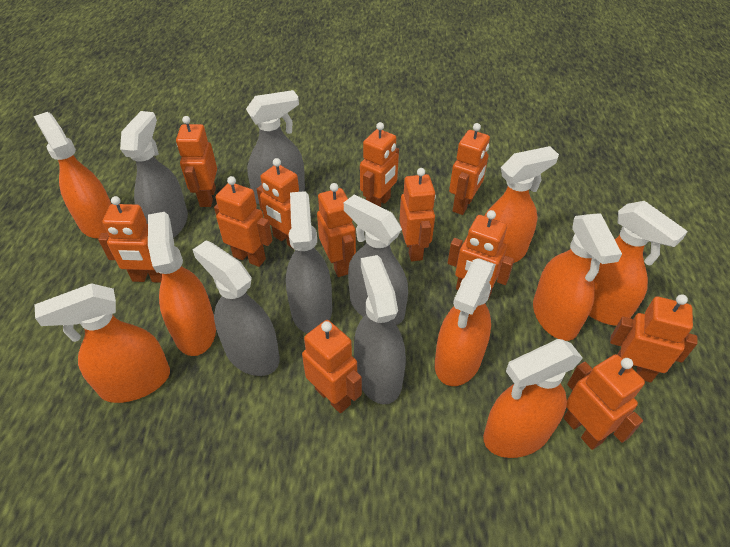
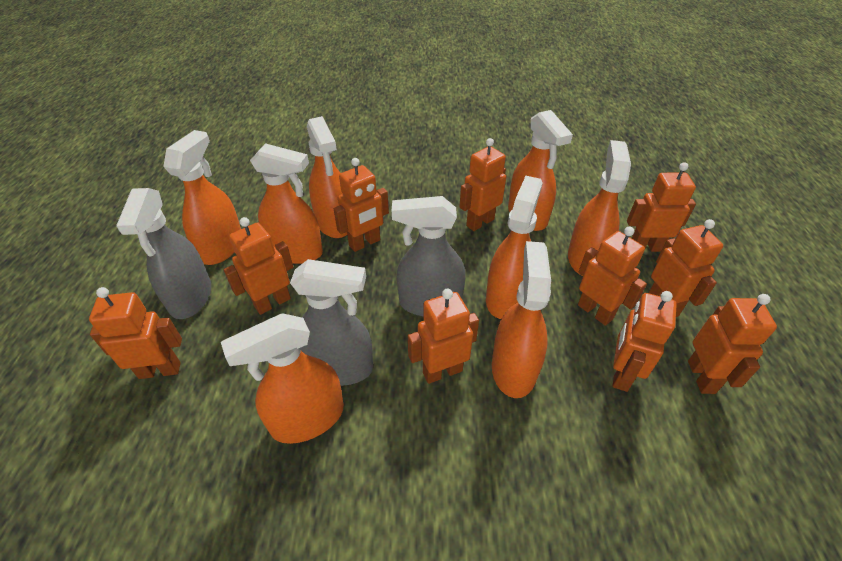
grey spray bottle: 6 -> 3
orange robot: 12 -> 10

